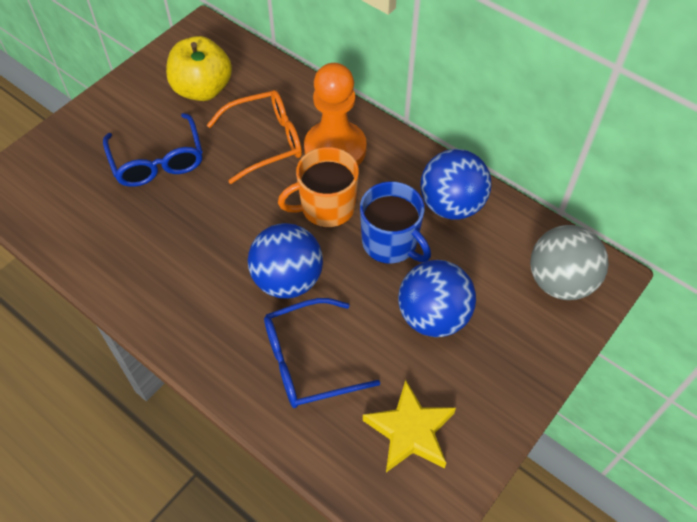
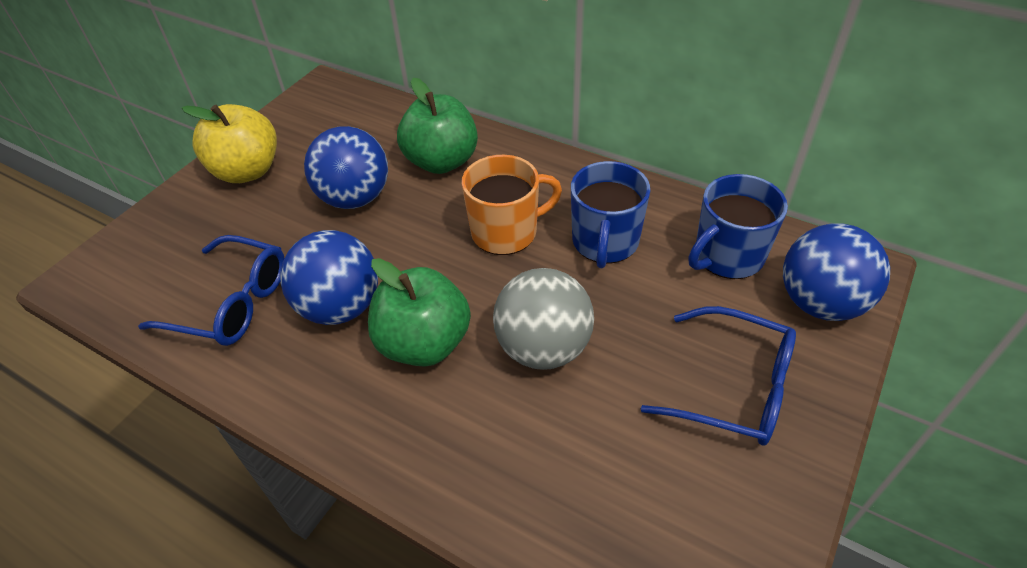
blue mug: 1 -> 2
green apple: 0 -> 2
orange glasses: 1 -> 0
orange pawn: 1 -> 0
yellow star: 1 -> 0

